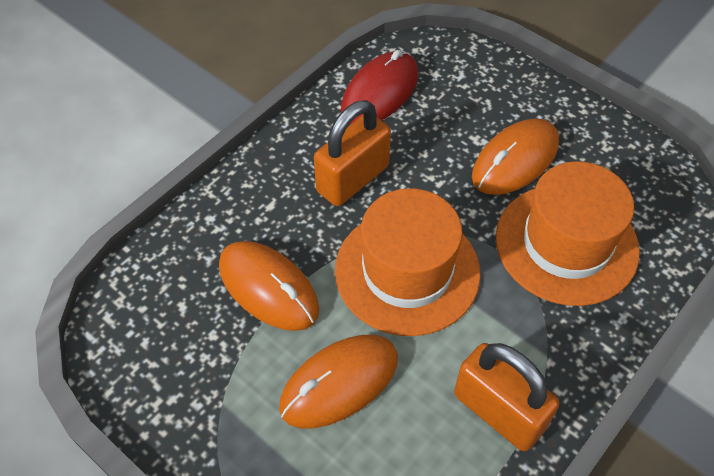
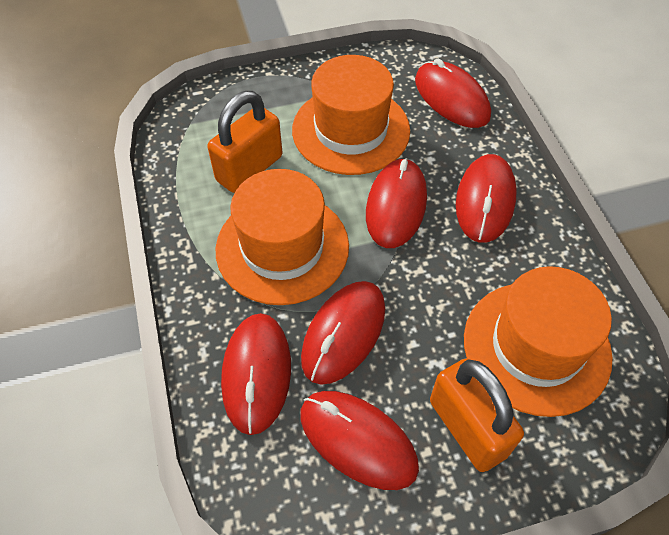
orange hat: 2 -> 3
orange mouse: 3 -> 0
red mouse: 1 -> 6

